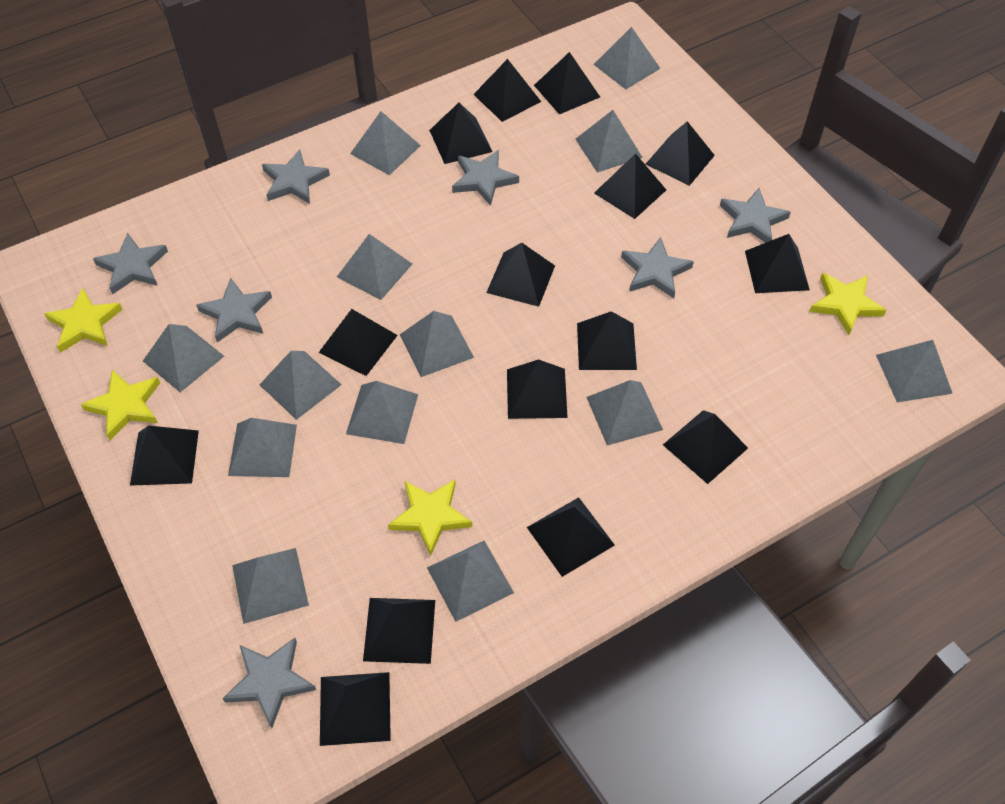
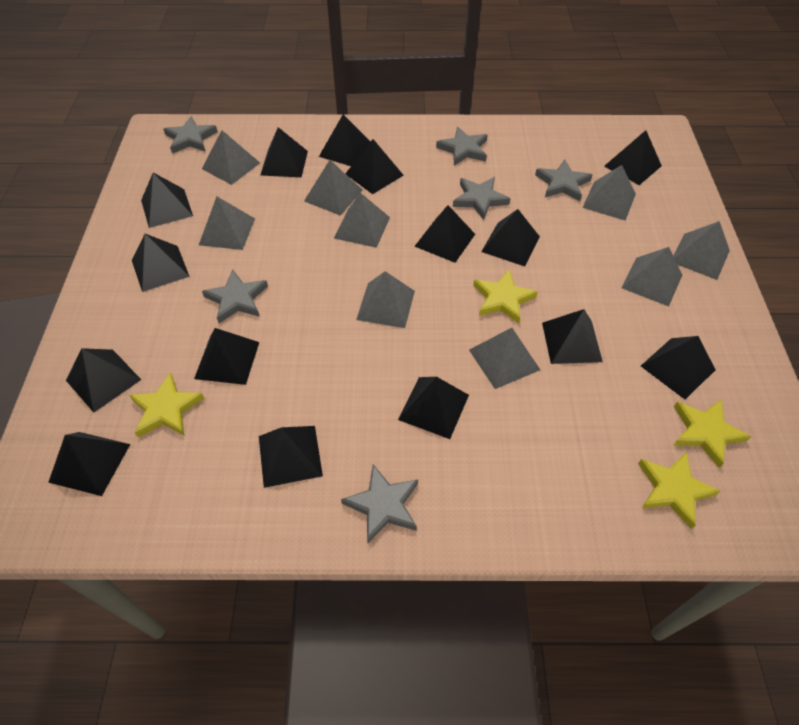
grey pyramid: 13 -> 9
grey star: 7 -> 6

